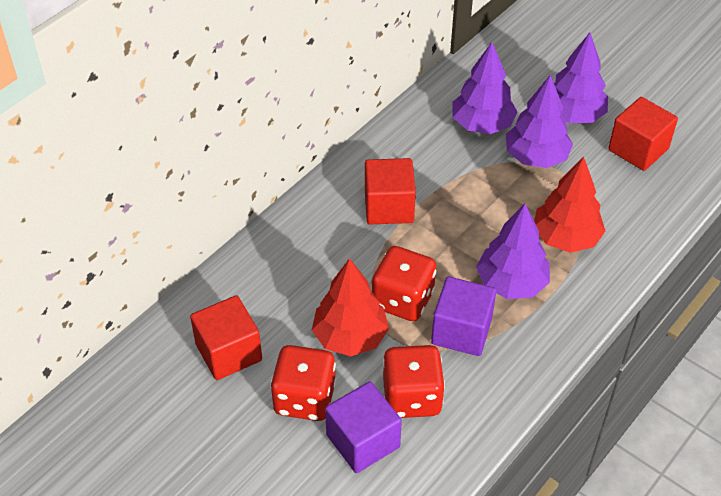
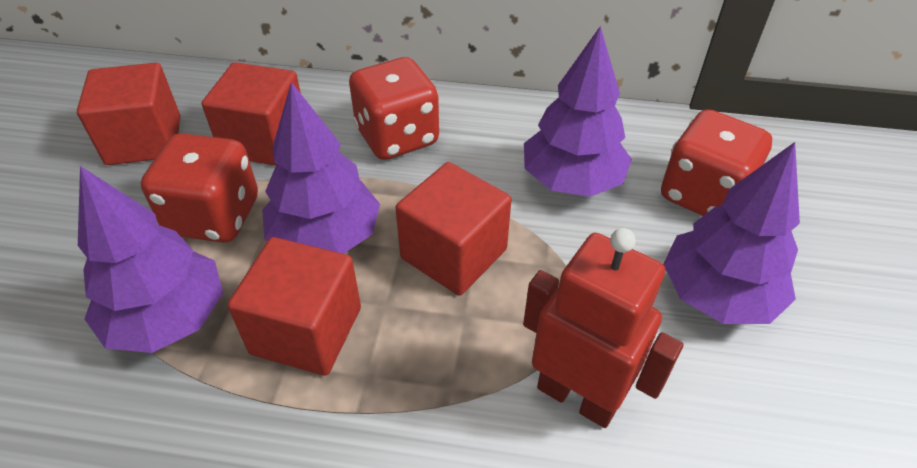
purple cube: 2 -> 0
red cube: 3 -> 4
red robot: 0 -> 1
red tree: 2 -> 0

